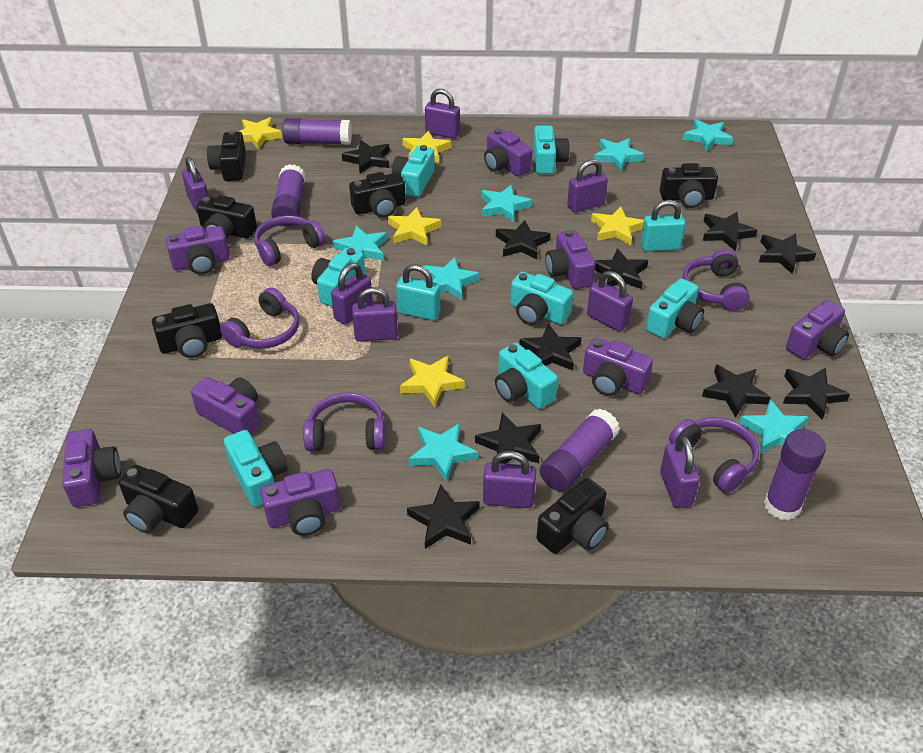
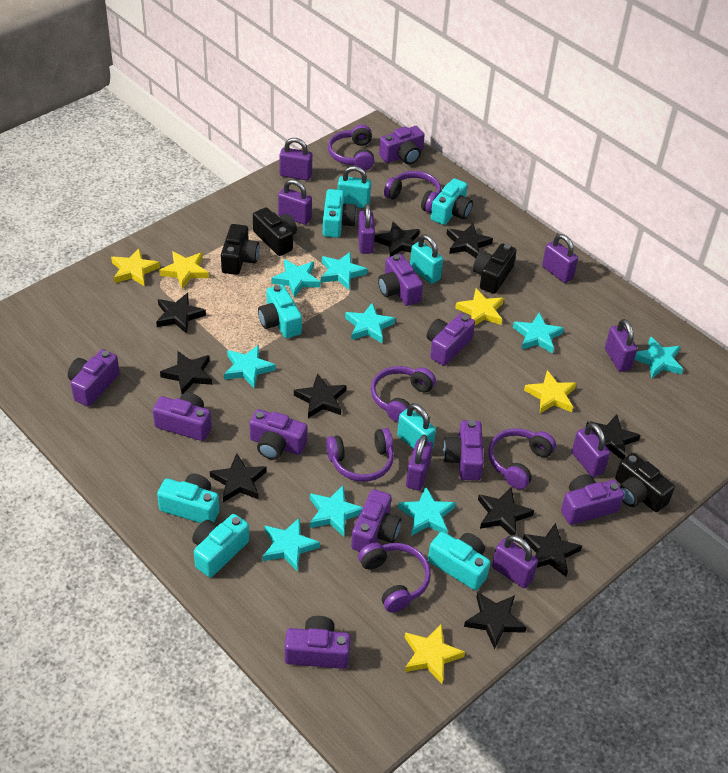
black camera: 7 -> 4
purple camera: 8 -> 10
purple glue stick: 4 -> 0
purple headphones: 5 -> 6
turquoise camera: 7 -> 6
turquoise padlock: 2 -> 3
turquoise star: 7 -> 9

